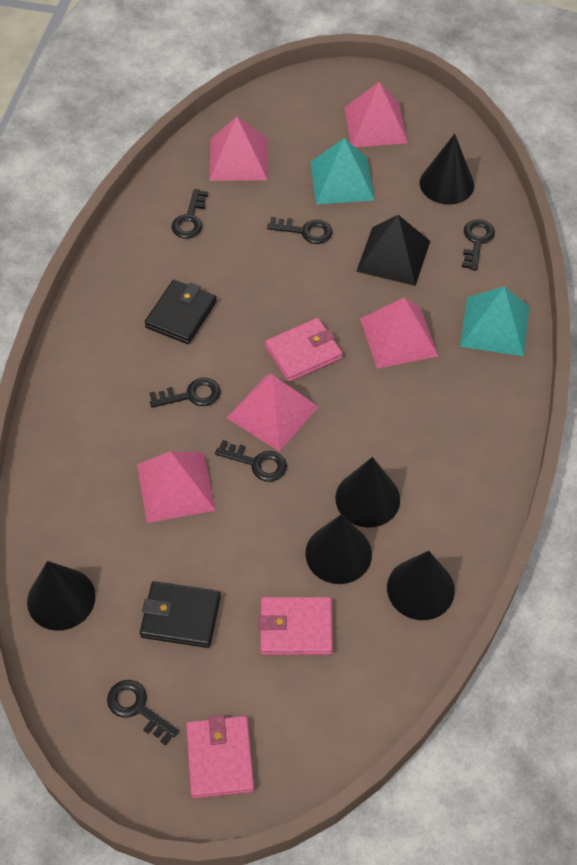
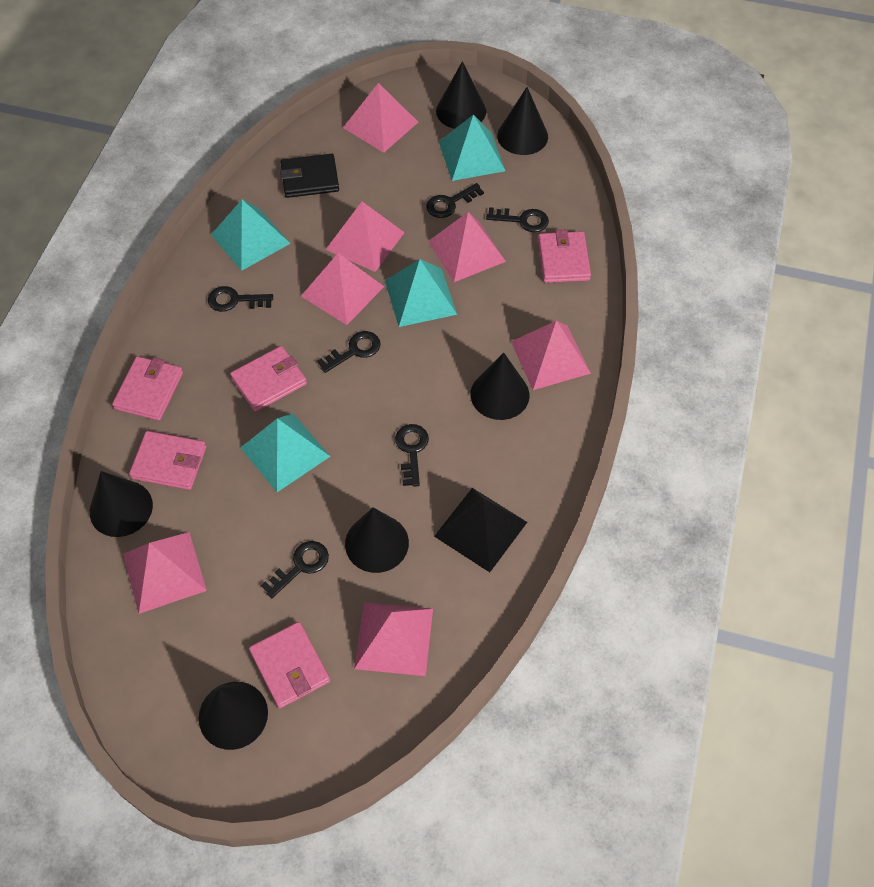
black cone: 5 -> 6
black wallet: 2 -> 1
pink pyramid: 5 -> 7
pink wallet: 3 -> 5
turquoise pyramid: 2 -> 4

